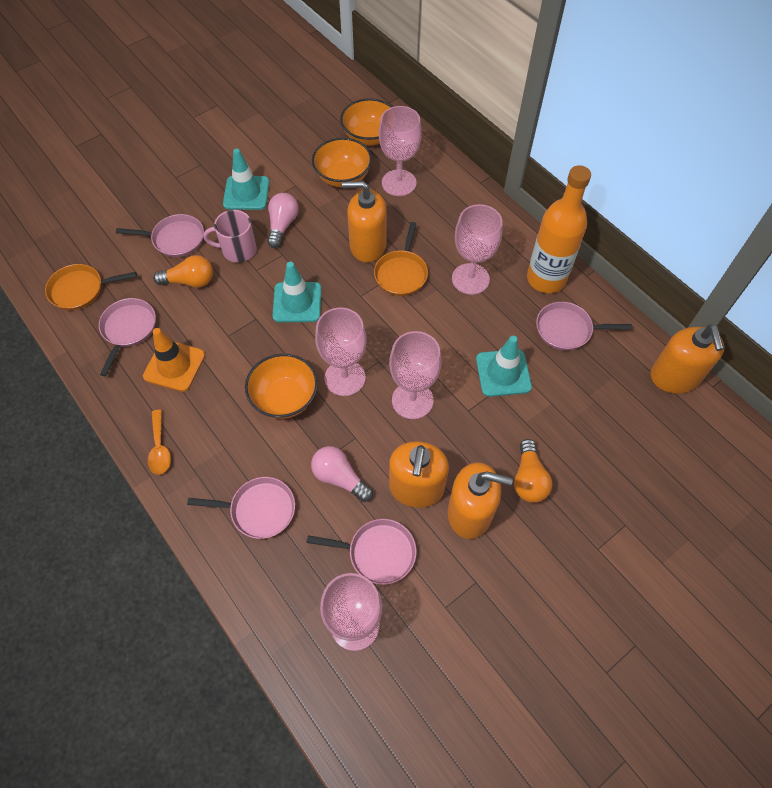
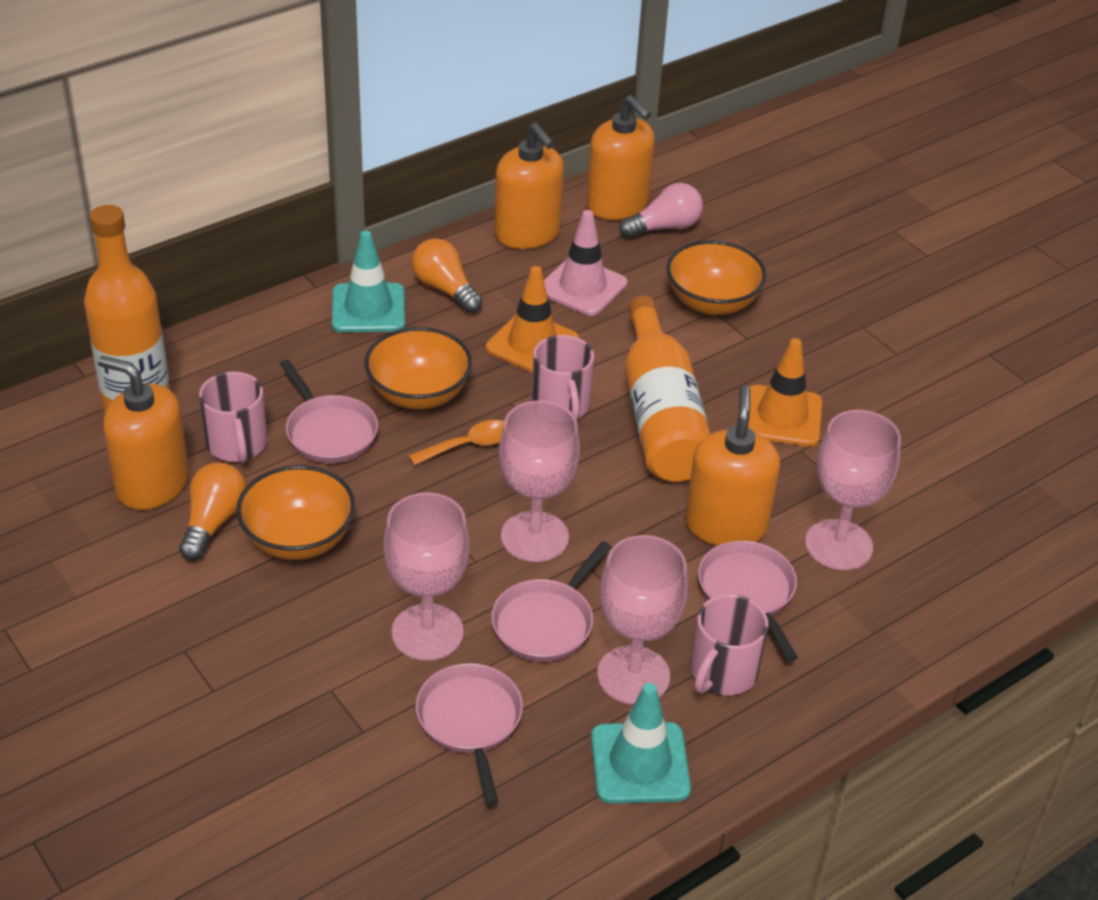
orange bottle: 1 -> 2
orange pan: 2 -> 0
orange traffic cone: 1 -> 2
pink goblet: 5 -> 4
pink light bulb: 2 -> 1
pink mug: 1 -> 3
pink pan: 5 -> 4
pink traffic cone: 0 -> 1
turquoise traffic cone: 3 -> 2

